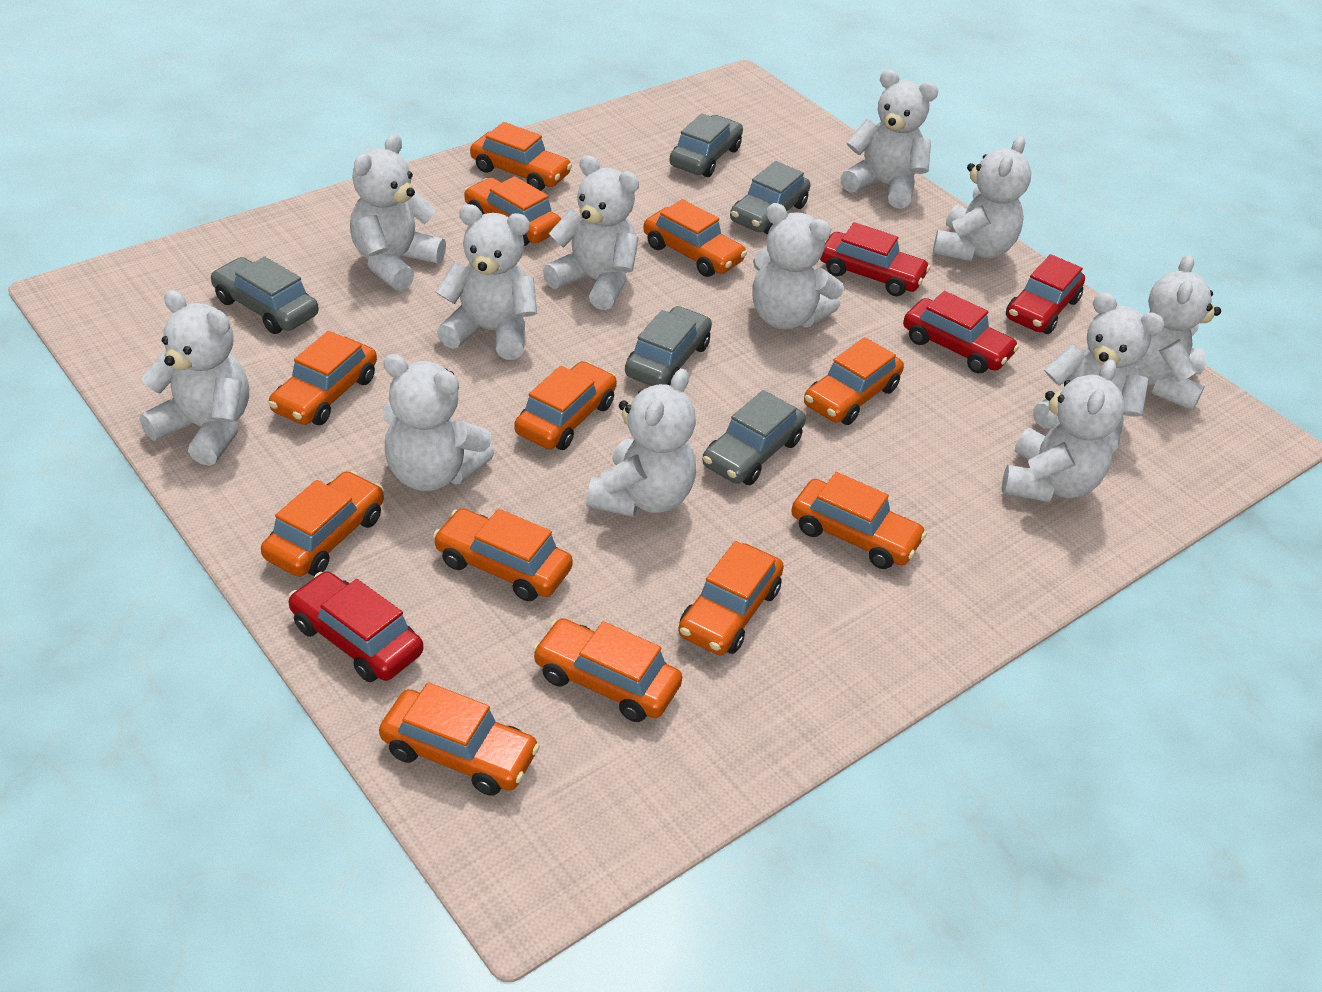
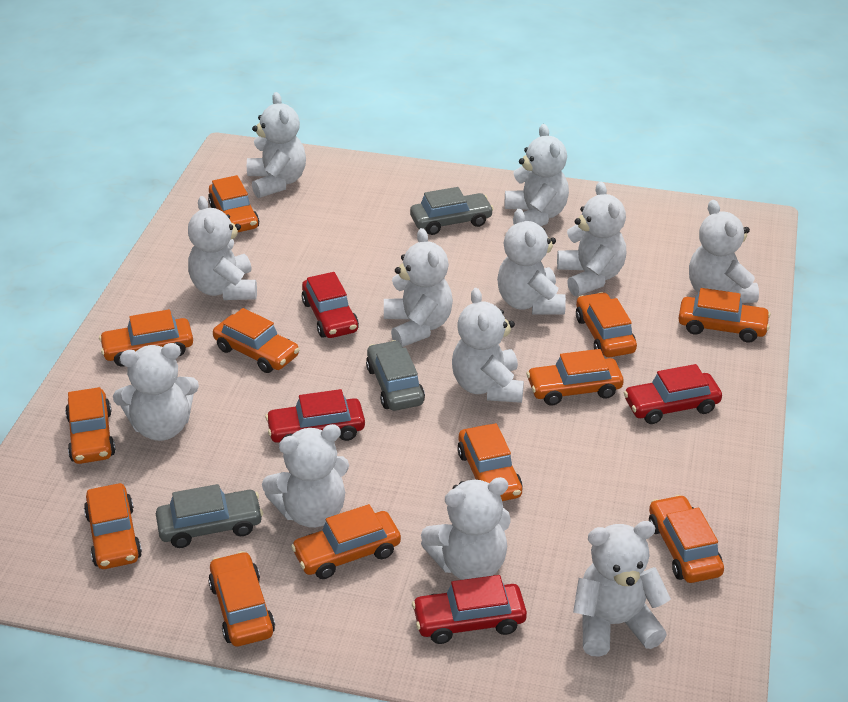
grey car: 5 -> 3

